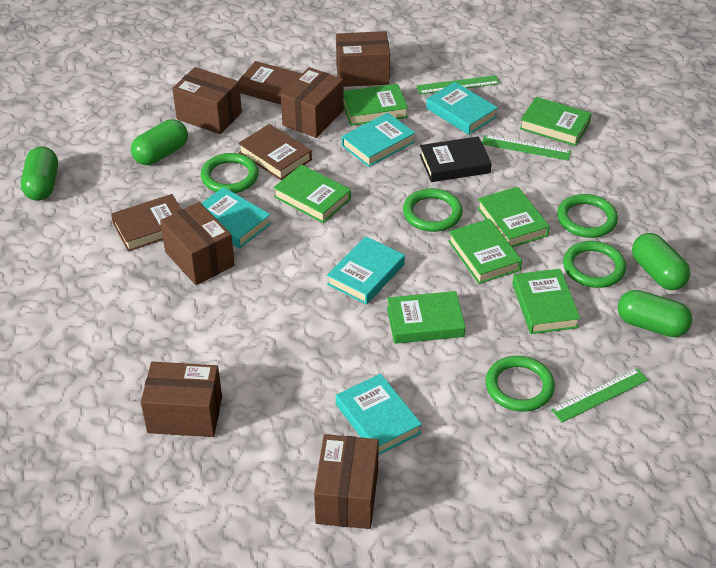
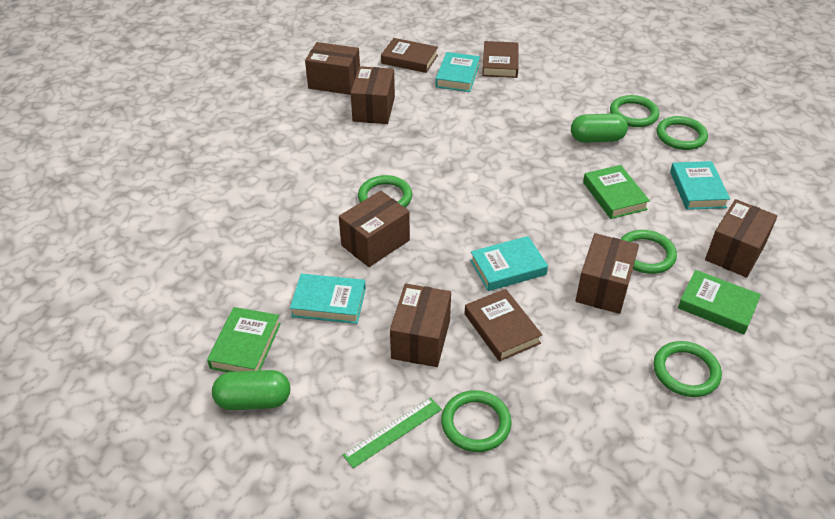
black book: 1 -> 0
green book: 7 -> 3
green capsule: 4 -> 2
green ring: 5 -> 6
green ruler: 3 -> 1
turquoise book: 5 -> 4

